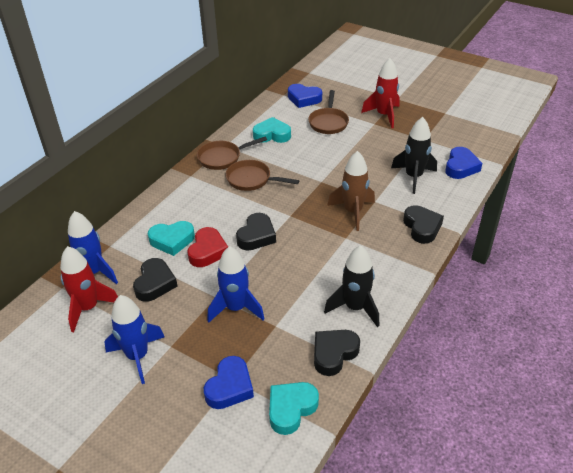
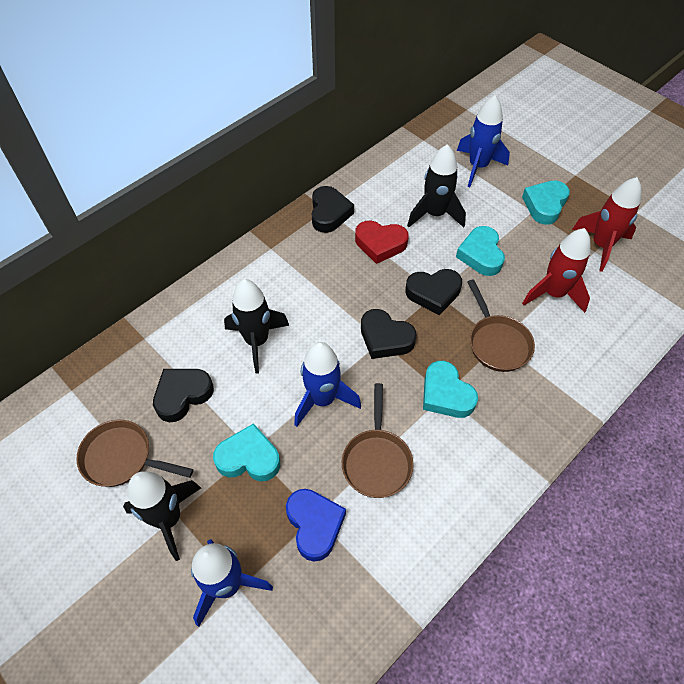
black rocket: 2 -> 3
blue heart: 3 -> 1
brown rocket: 1 -> 0
turquoise heart: 3 -> 4

